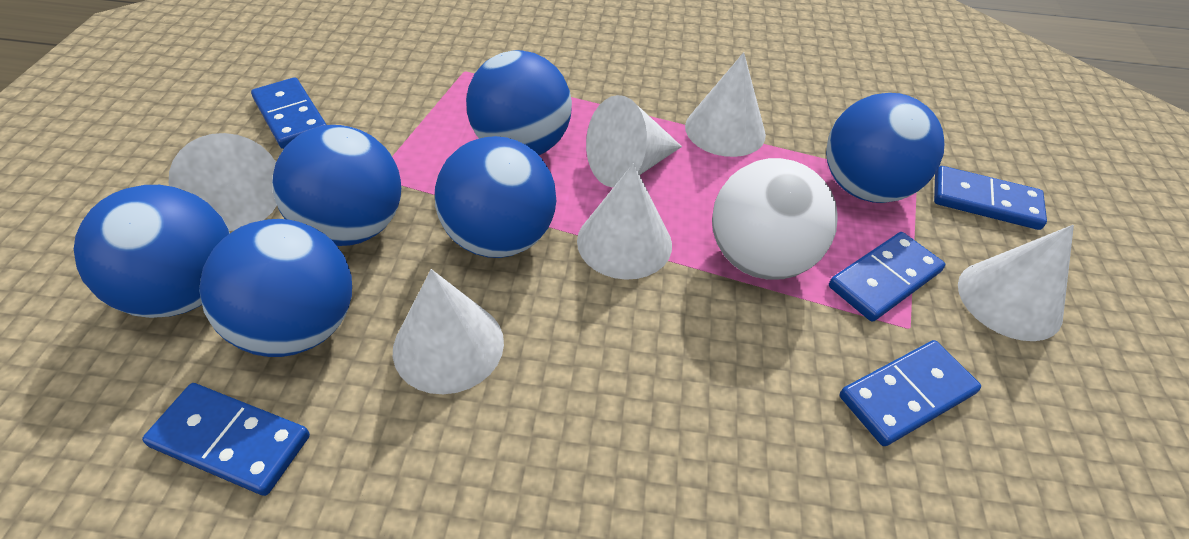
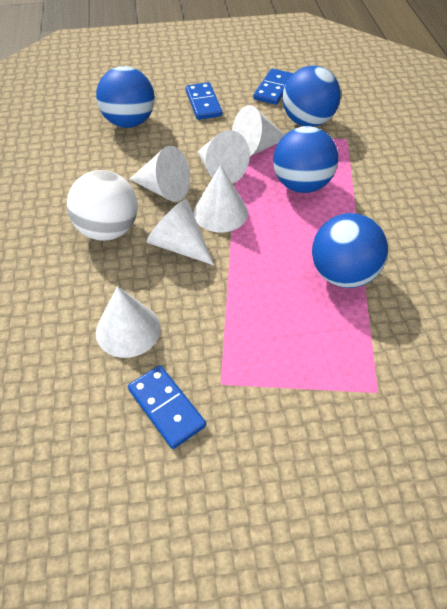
blue ball: 6 -> 4
blue domino: 5 -> 3

